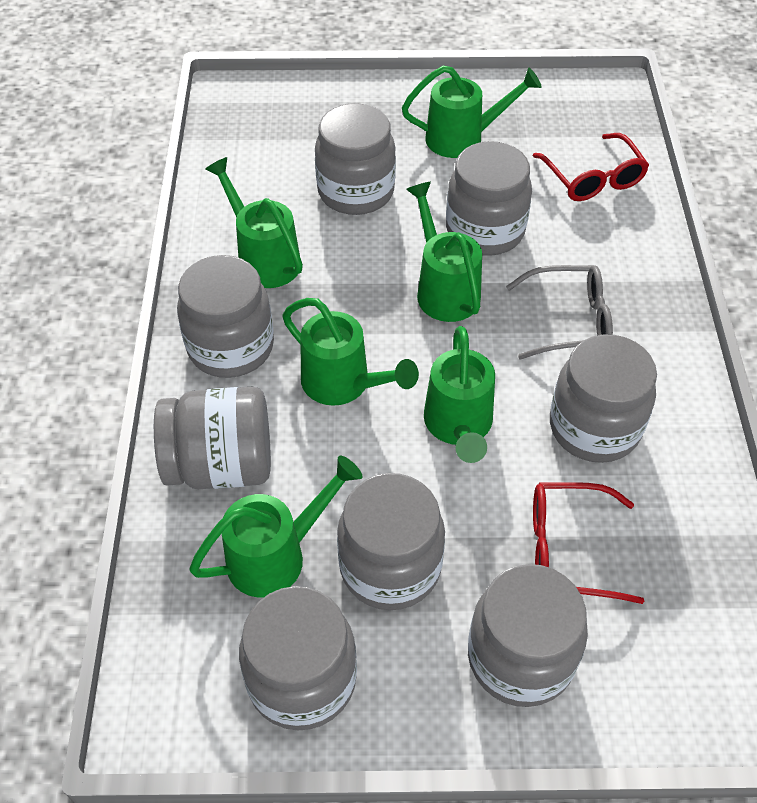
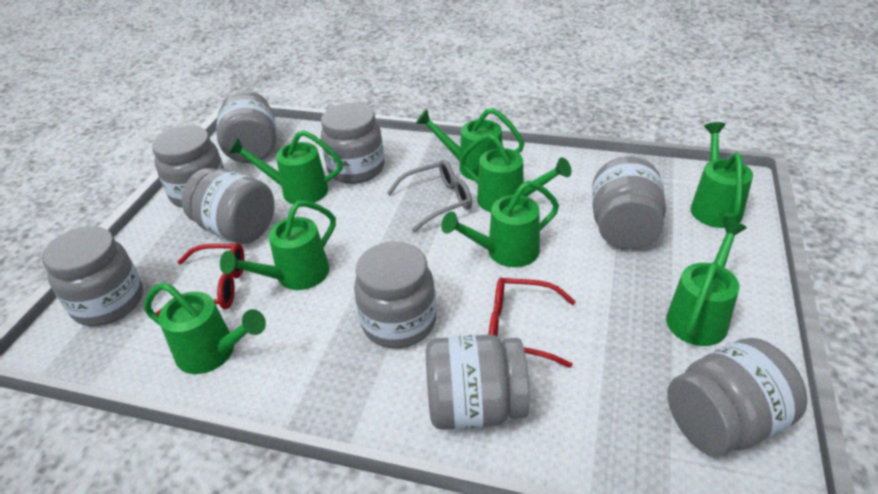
green watering can: 6 -> 8
grey jar: 8 -> 9

